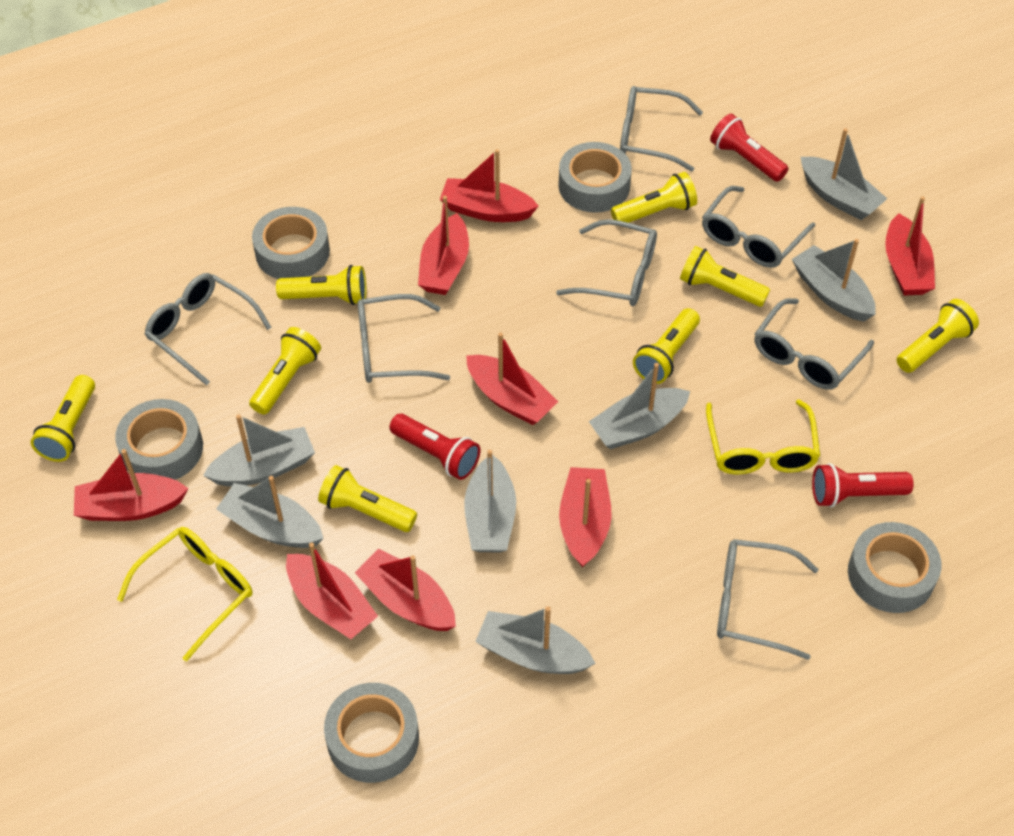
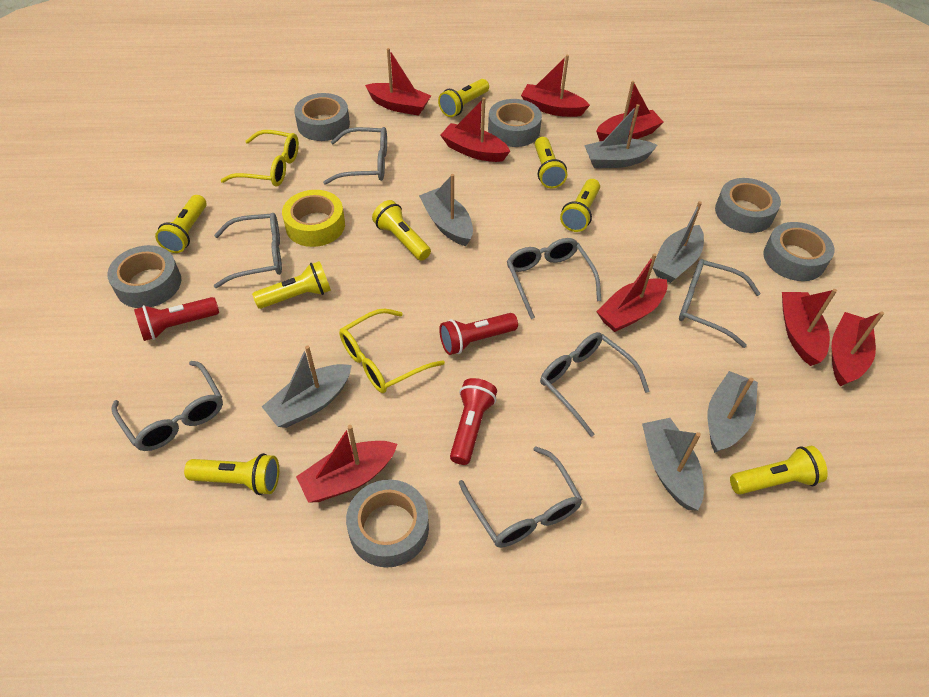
grey boat: 7 -> 6
grey tape: 5 -> 6
yellow tape: 0 -> 1

